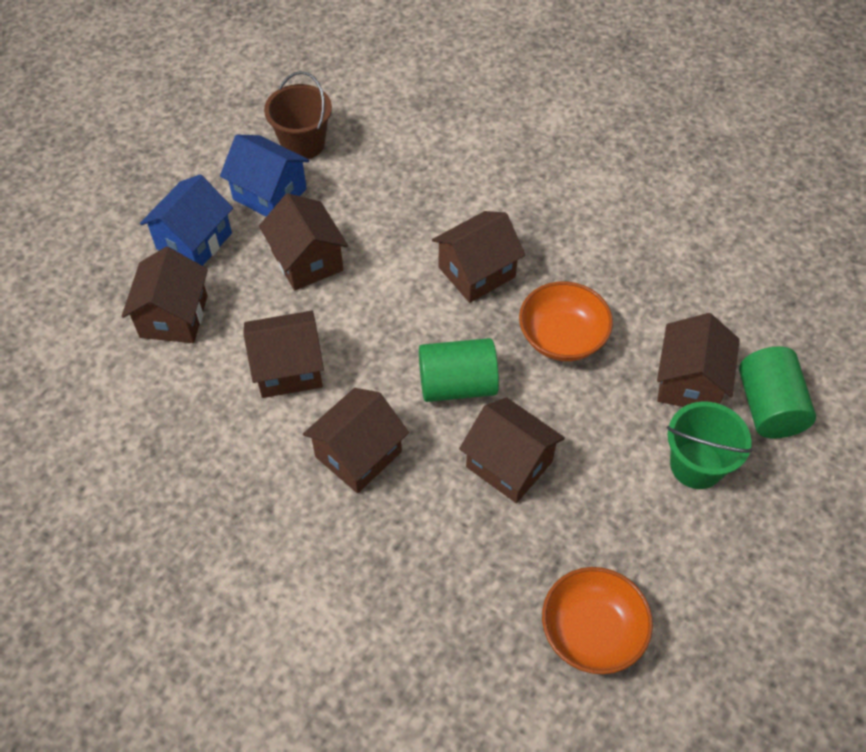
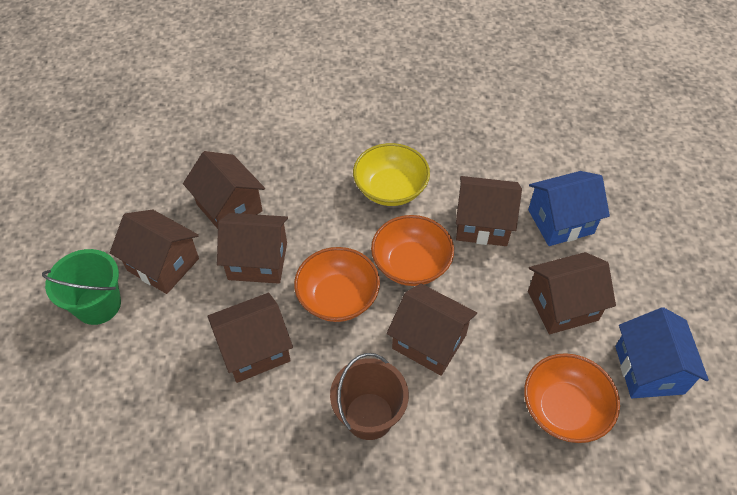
green cylinder: 2 -> 0
orange bowl: 2 -> 3
yellow bowl: 0 -> 1

